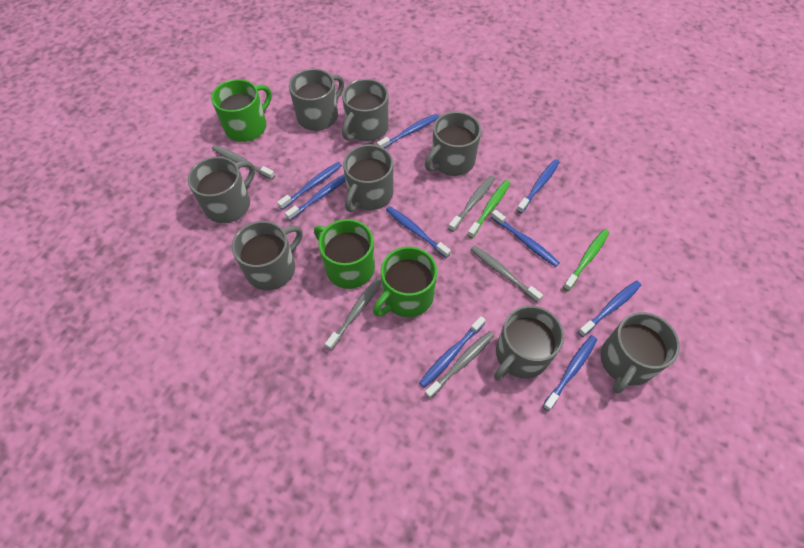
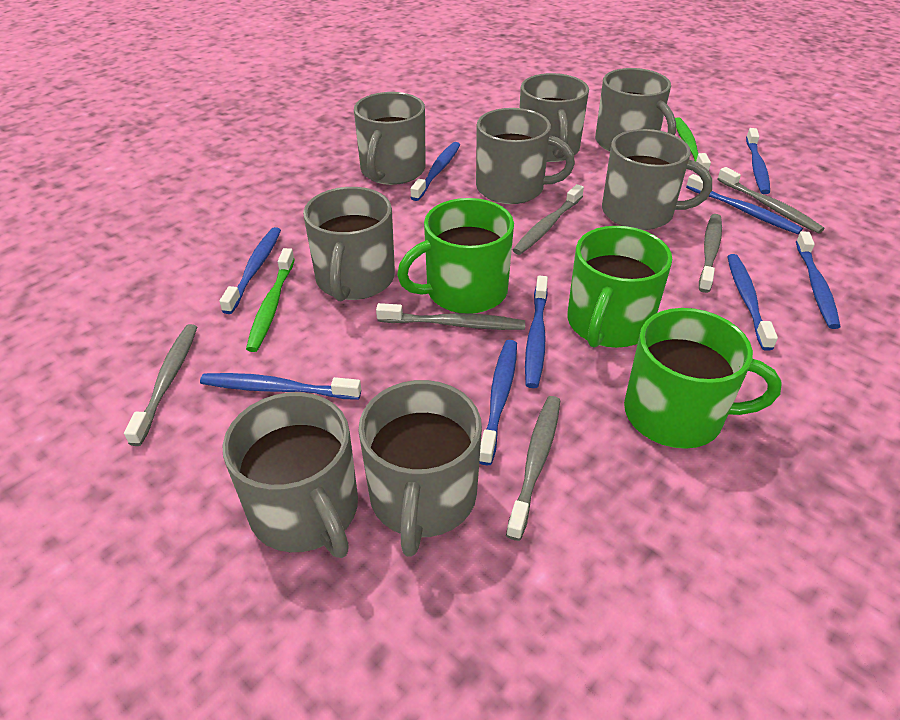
grey toothbrush: 5 -> 6

